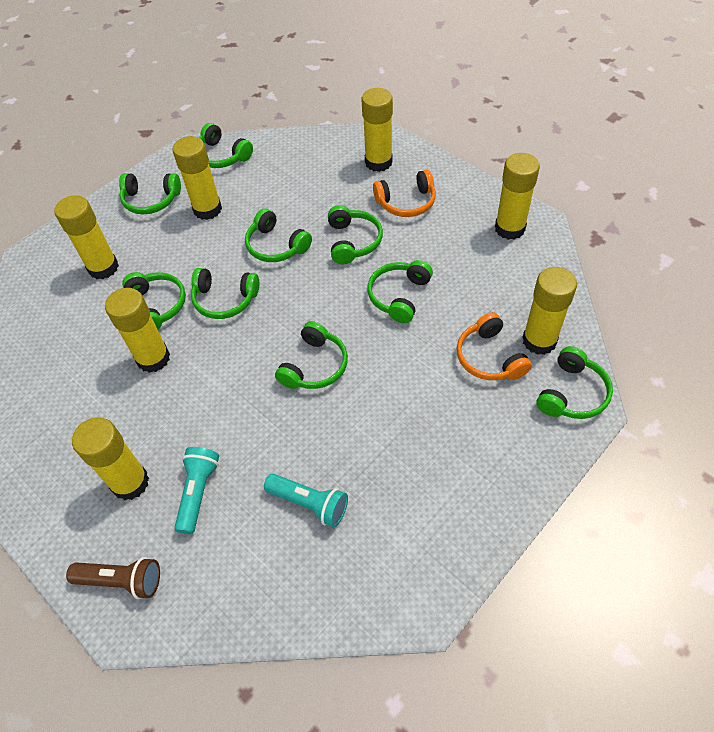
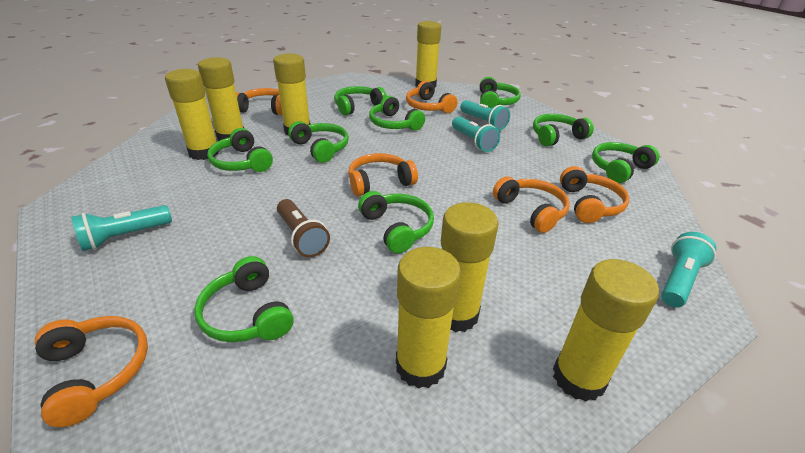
orange headphones: 2 -> 6
turquoise flashlight: 2 -> 4

